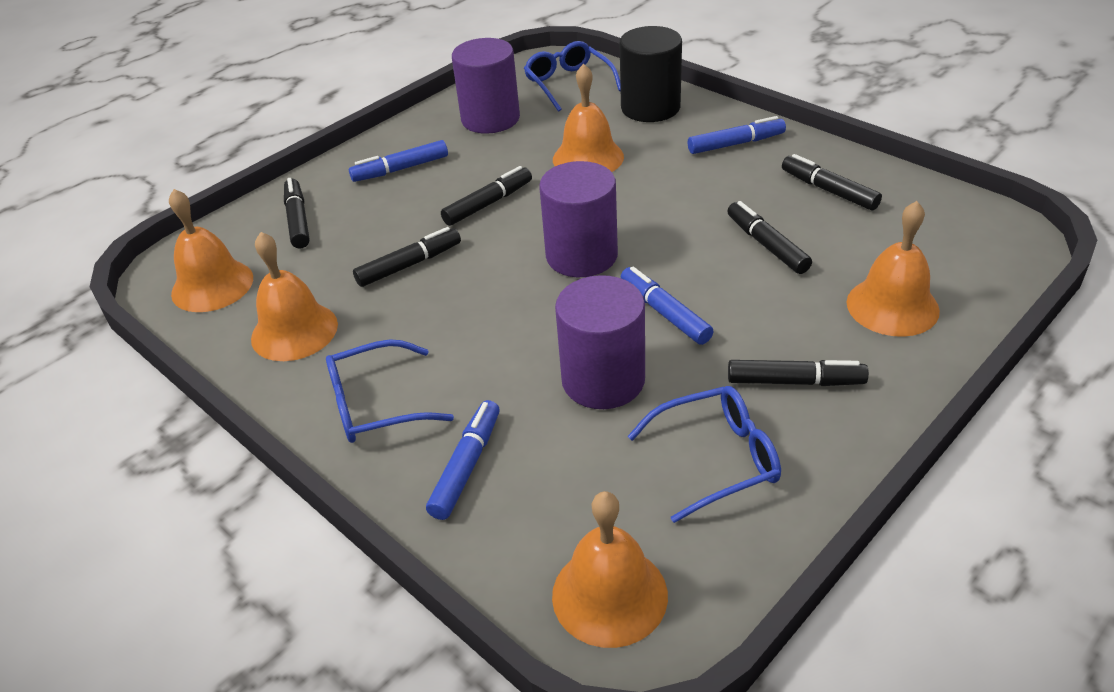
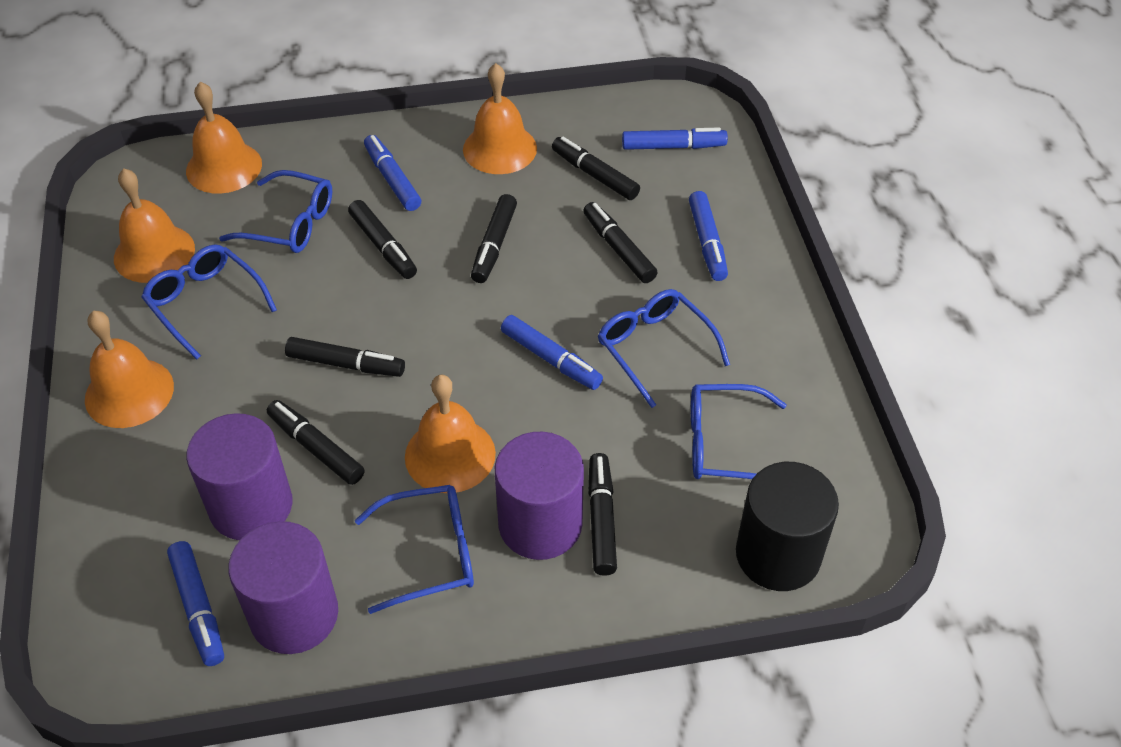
black marker: 6 -> 7
blue glasses: 3 -> 5
blue marker: 4 -> 5

